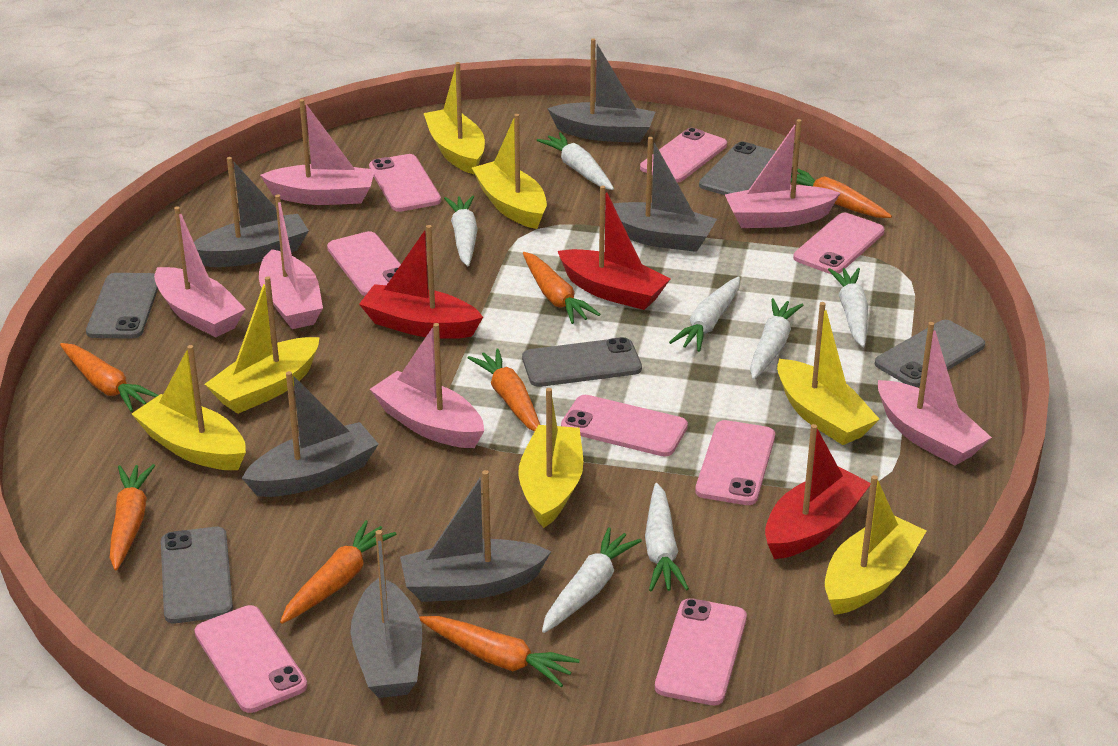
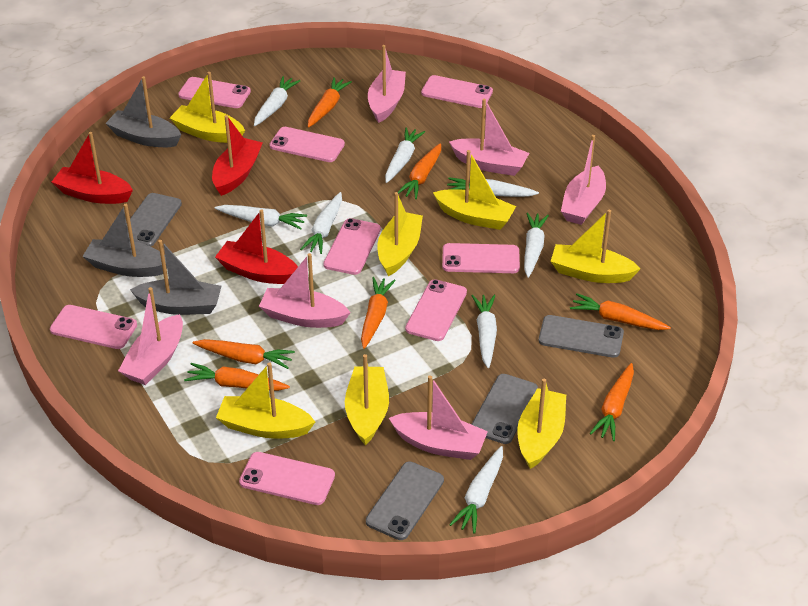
grey boat: 6 -> 3
grey phone: 5 -> 4
white carrot: 7 -> 8

